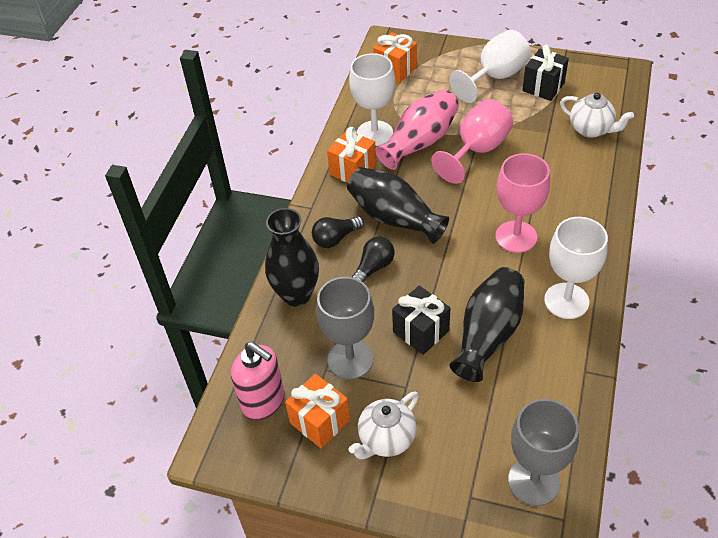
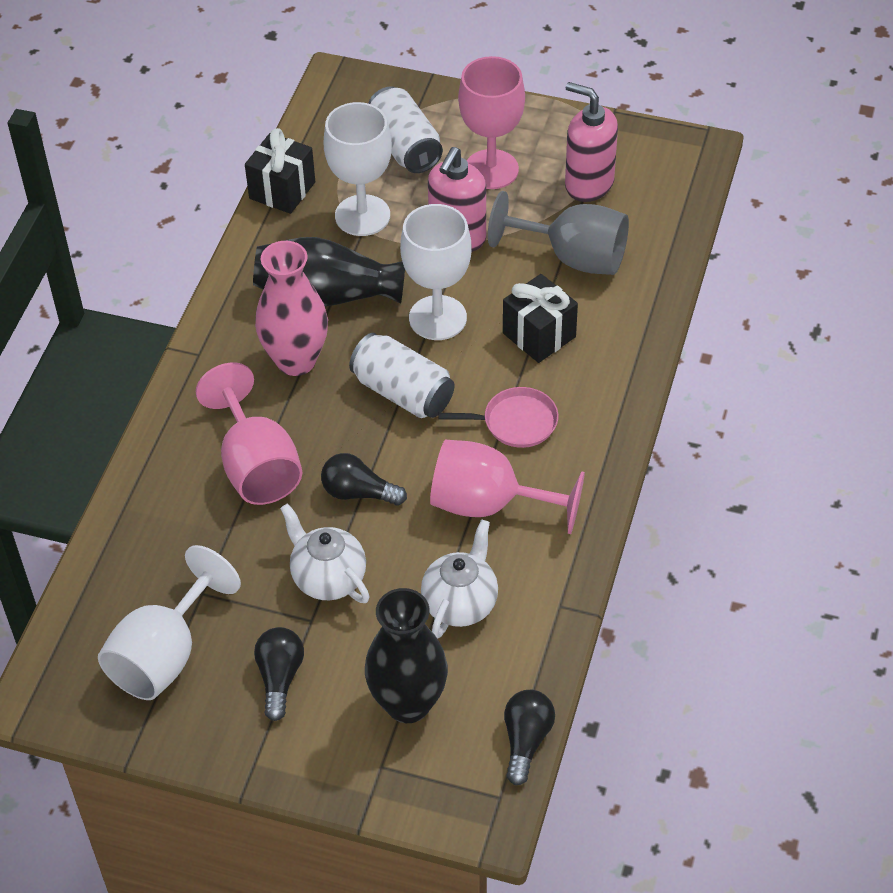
black light bulb: 2 -> 3
black vase: 3 -> 2
grey goblet: 2 -> 1
orange gift: 3 -> 0
pink goblet: 2 -> 3
pink pan: 0 -> 1
pink soap dispenser: 1 -> 2
white can: 0 -> 2

